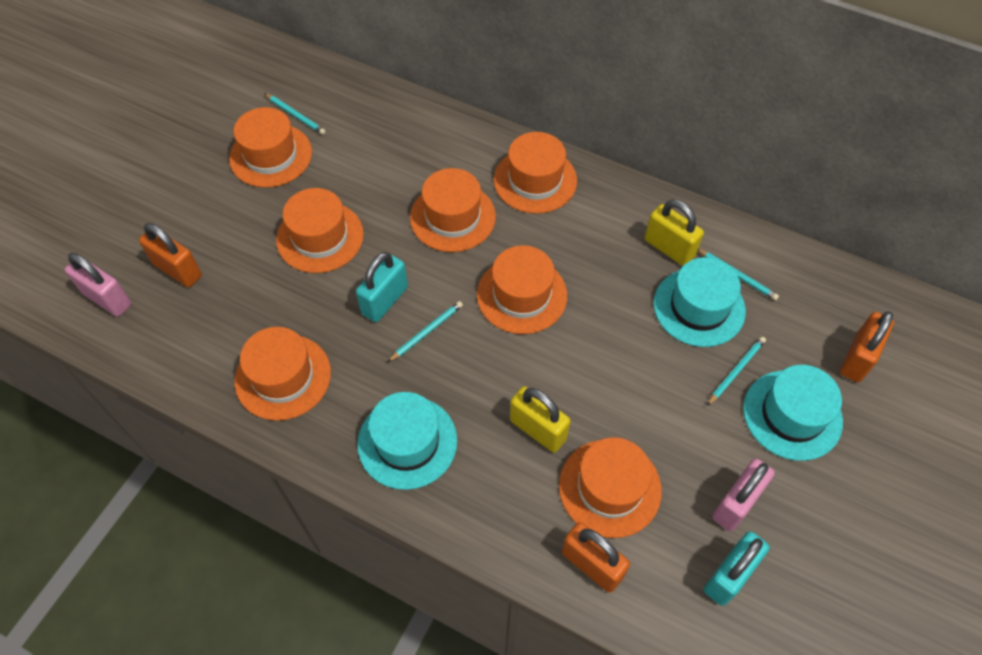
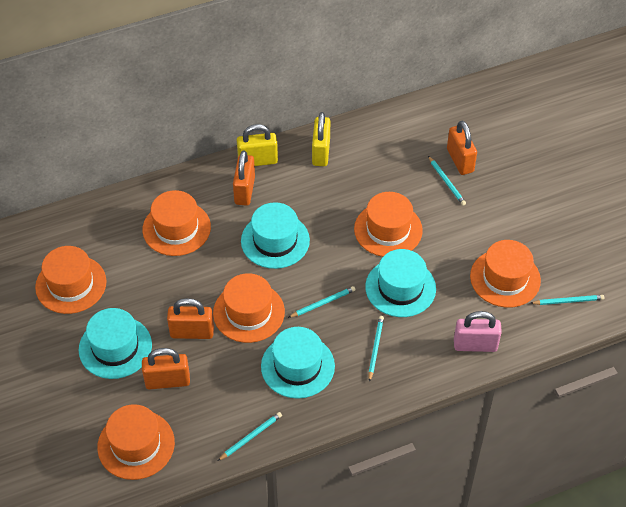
orange hat: 7 -> 6
orange padlock: 3 -> 4
pink padlock: 2 -> 1
turquoise hat: 3 -> 4
turquoise padlock: 2 -> 0
turquoise pencil: 4 -> 5

